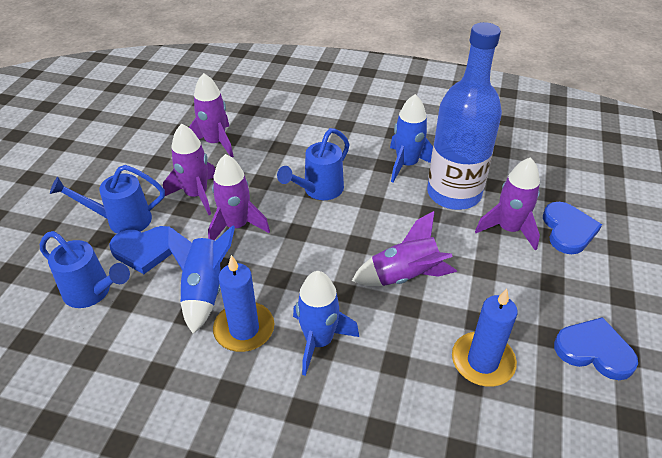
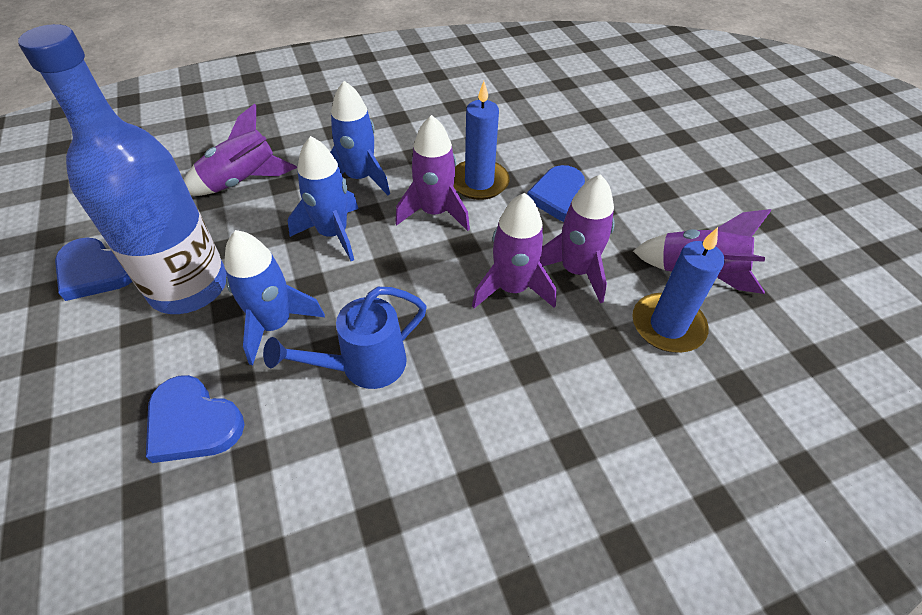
blue watering can: 3 -> 1

